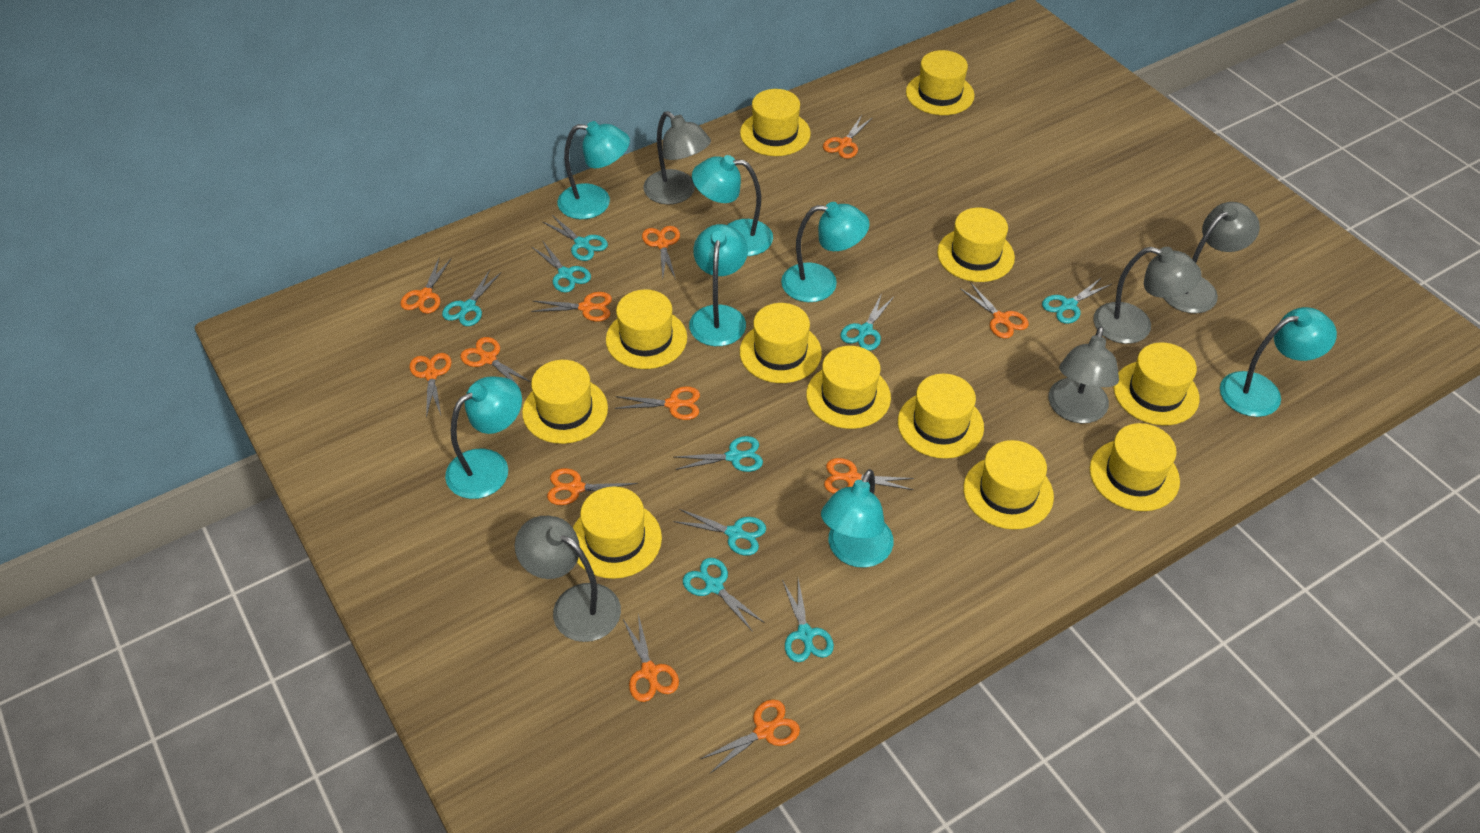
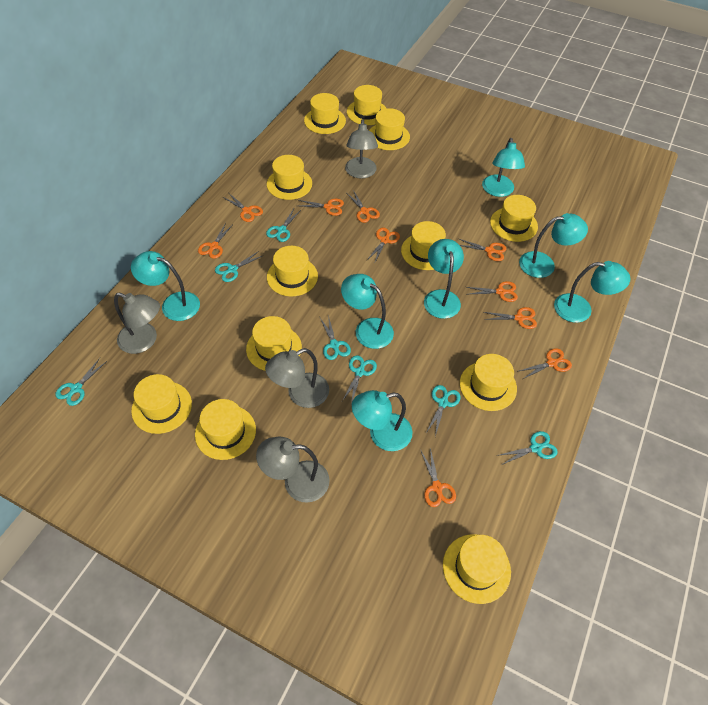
grey lamp: 5 -> 4
orange scissors: 12 -> 10
turquoise scissors: 9 -> 7

